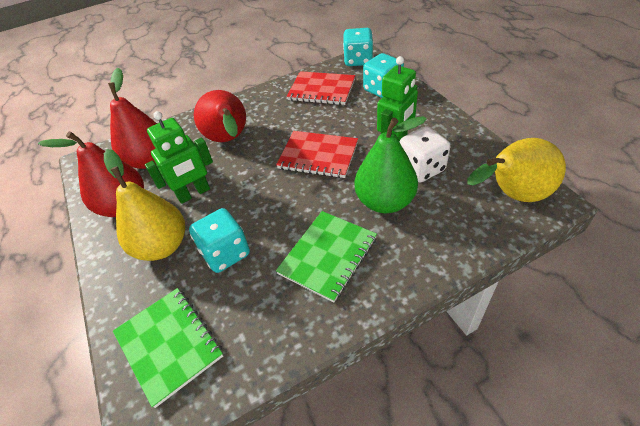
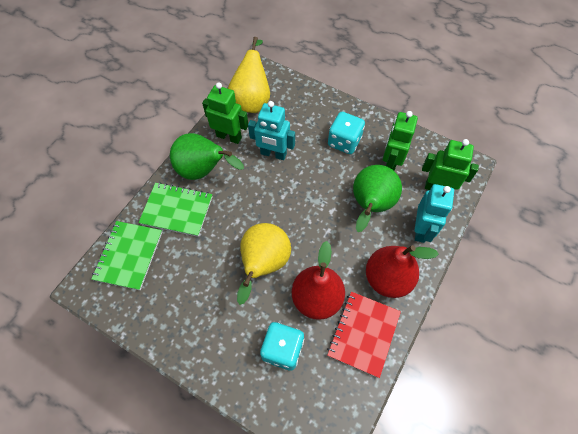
green pear: 1 -> 2
green robot: 2 -> 3
red notebook: 2 -> 1
red pear: 3 -> 2
turquoise dice: 3 -> 2
turquoise robot: 0 -> 2
white dice: 1 -> 0

